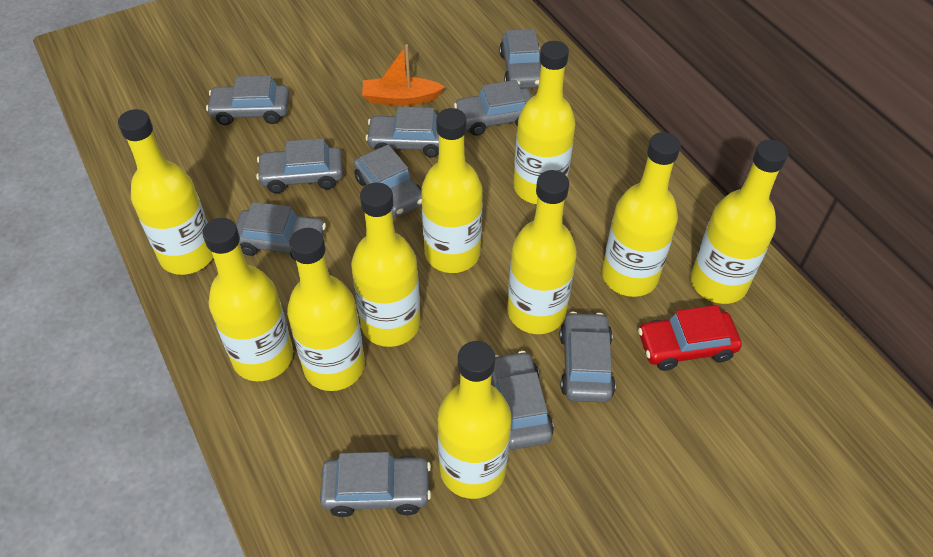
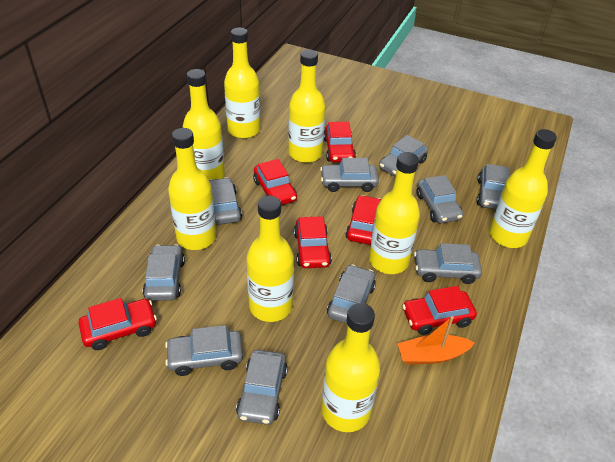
red car: 1 -> 6
yellow bottle: 10 -> 8

